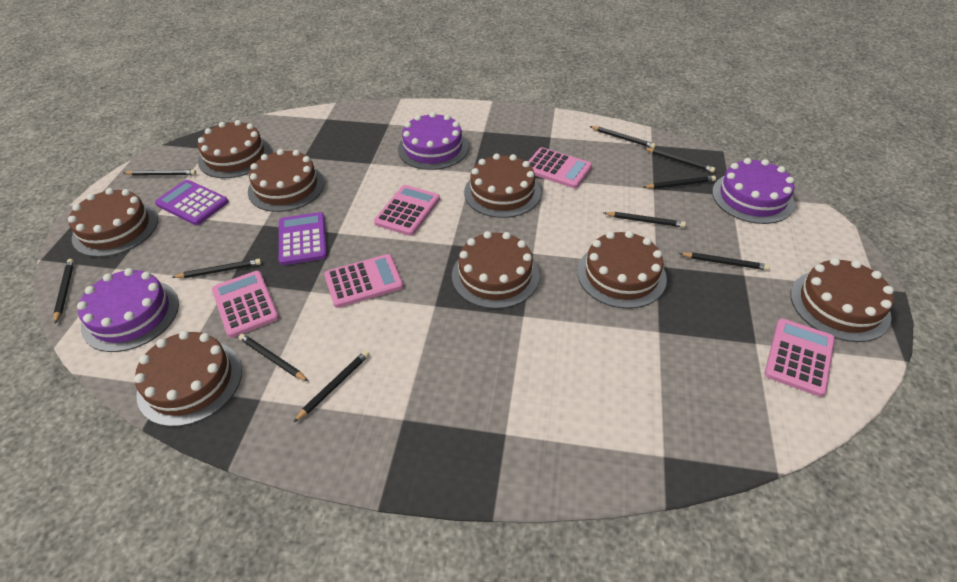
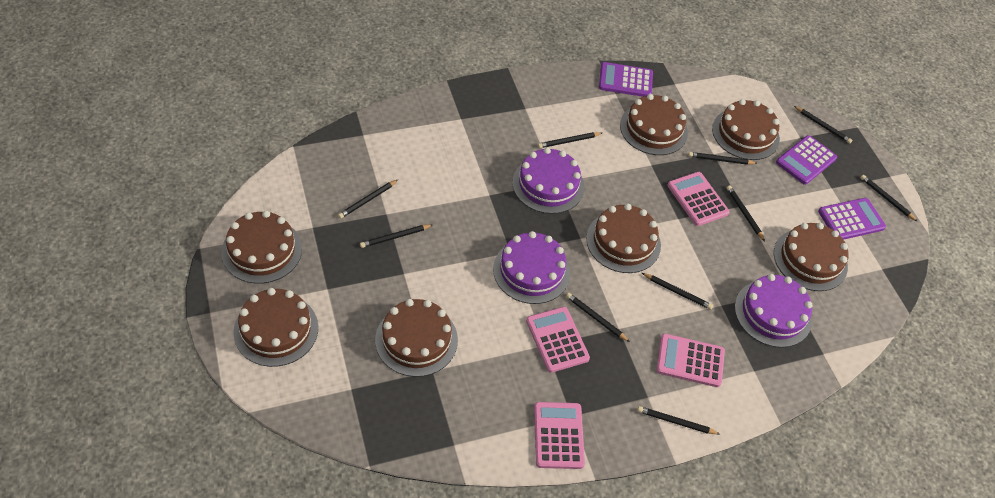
brown cake: 8 -> 7
pink calculator: 5 -> 4
purple calculator: 2 -> 3

